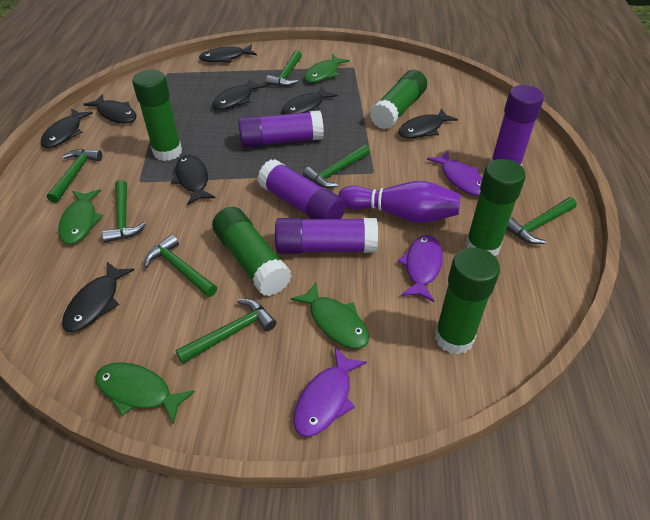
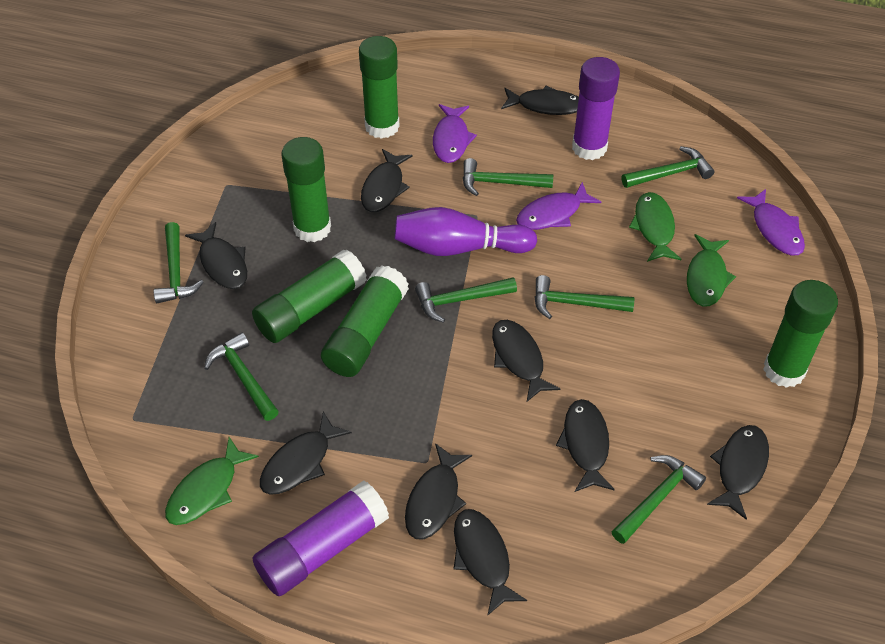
black fish: 8 -> 9
green fish: 4 -> 3
purple glue stick: 4 -> 2

